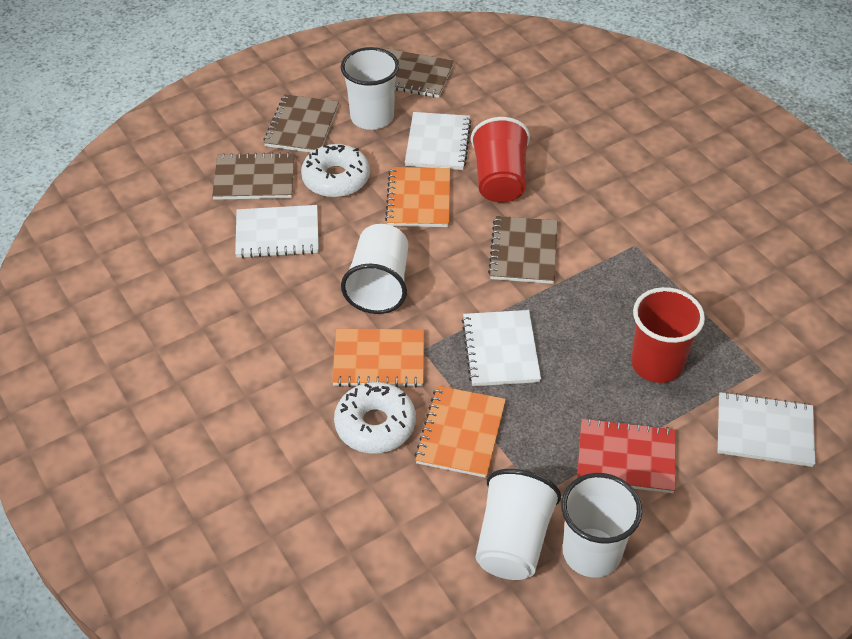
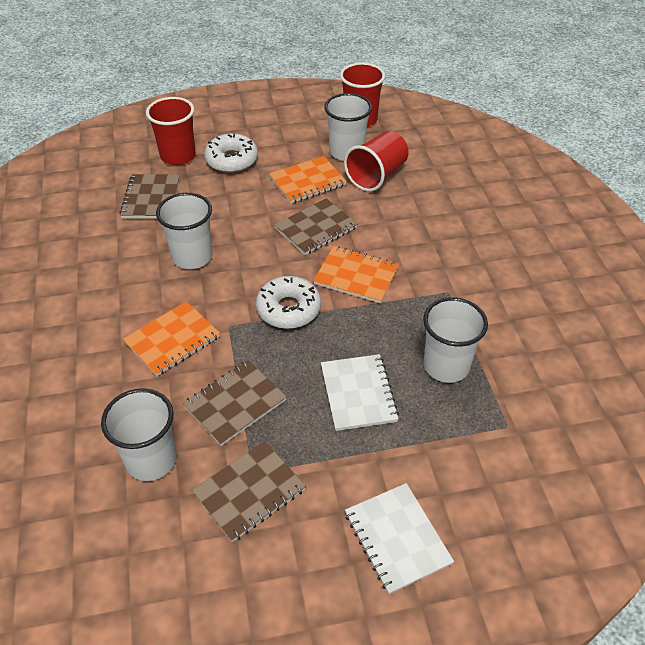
red cup: 2 -> 3
red notebook: 1 -> 0
white notebook: 4 -> 2

